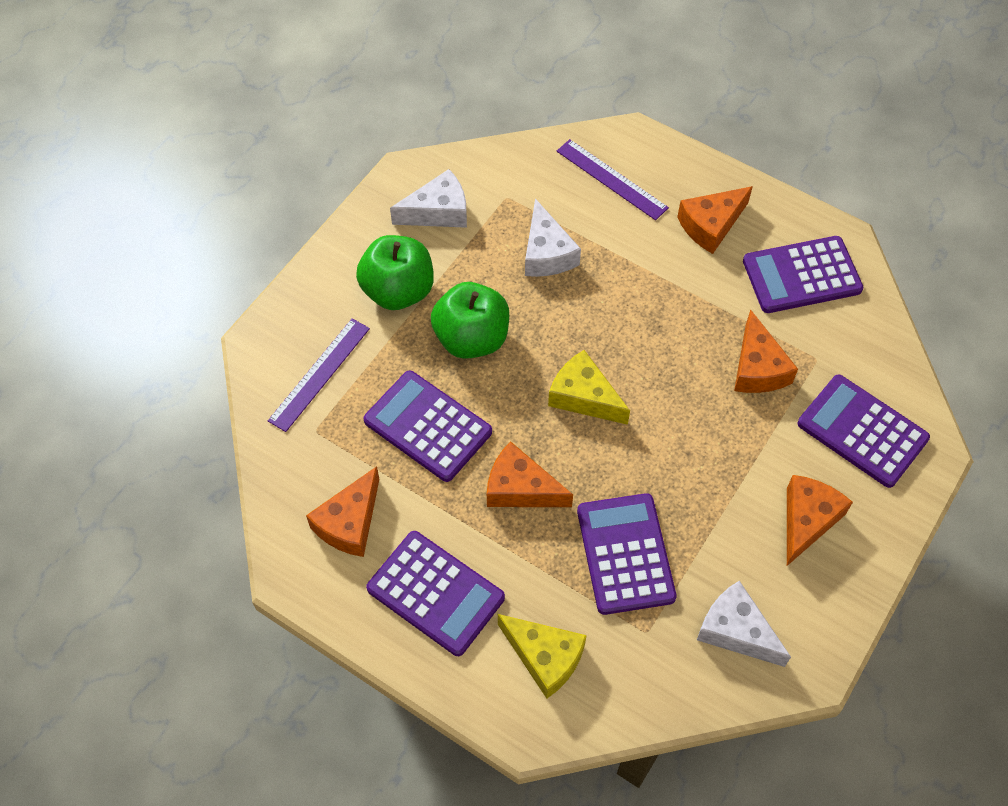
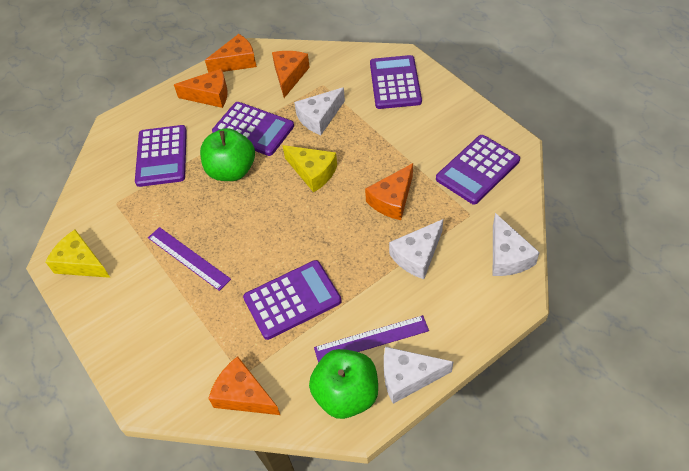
white cheese: 3 -> 4

